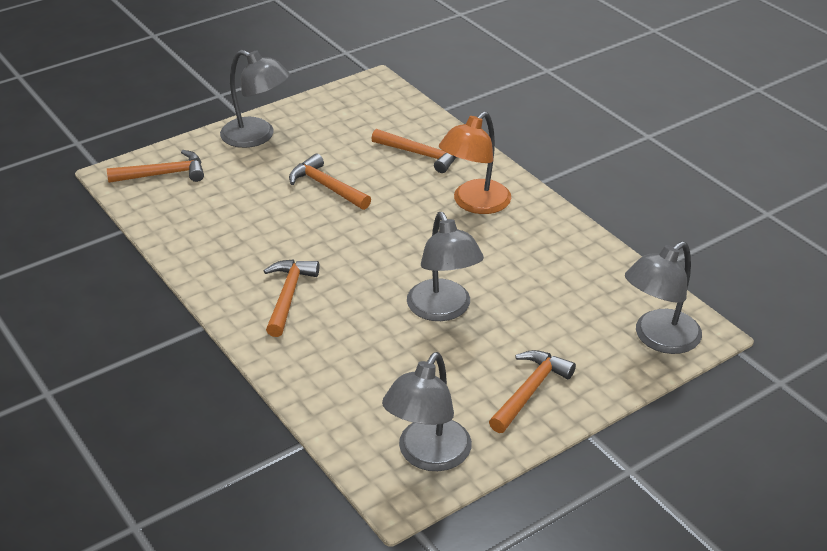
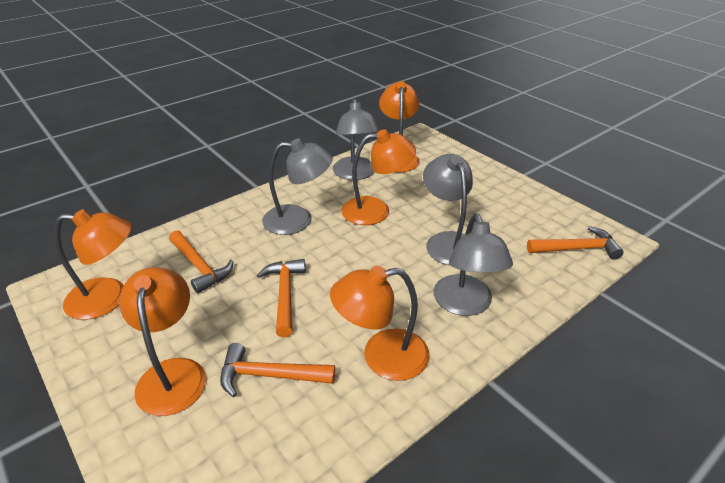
orange hammer: 5 -> 4
orange lamp: 1 -> 5

